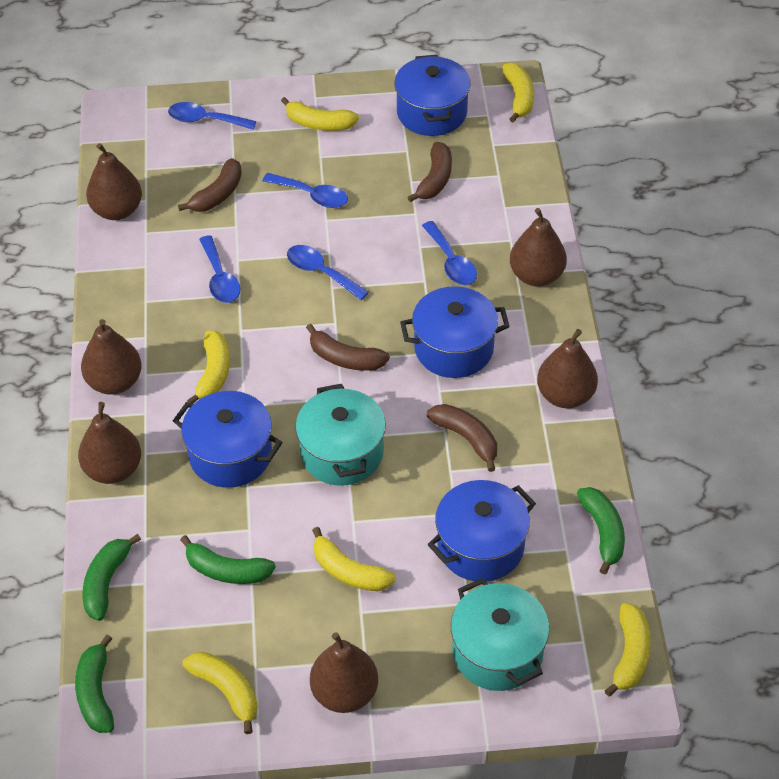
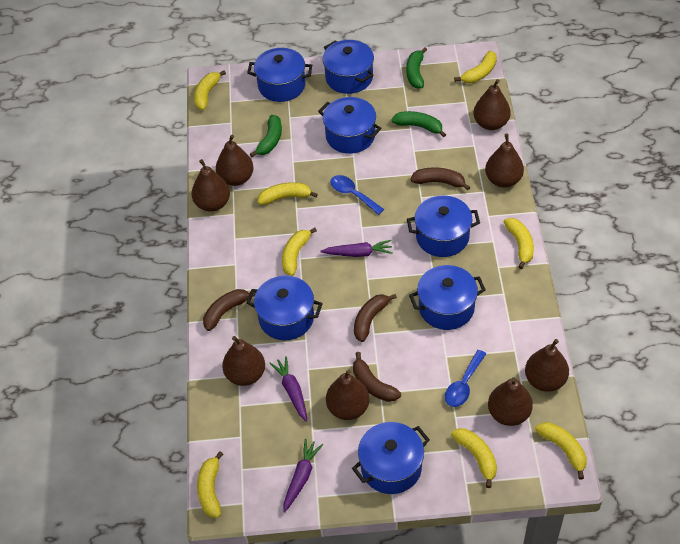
blue pot: 4 -> 7
blue spoon: 5 -> 2
brown pear: 6 -> 8
green banana: 4 -> 3
purple carrot: 0 -> 3
turquoise pot: 2 -> 0
yellow banana: 6 -> 8

